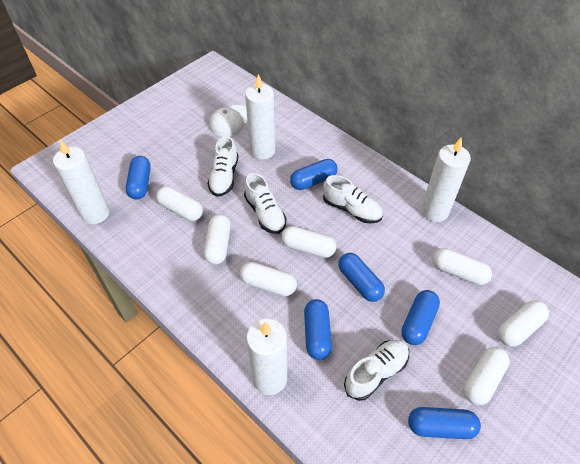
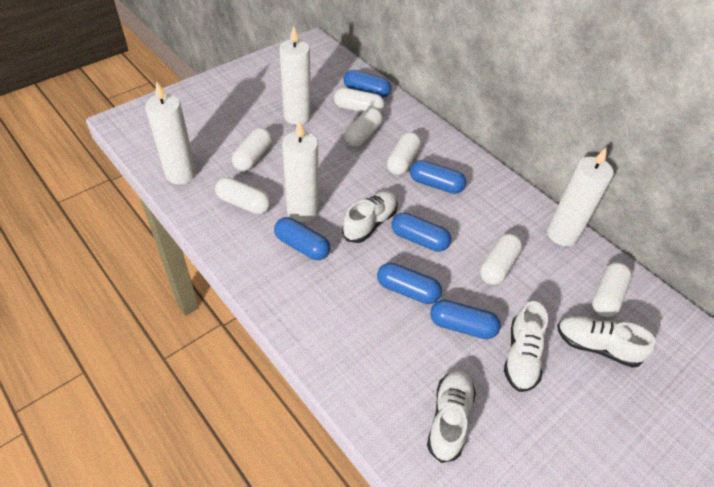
white cap: 1 -> 0

